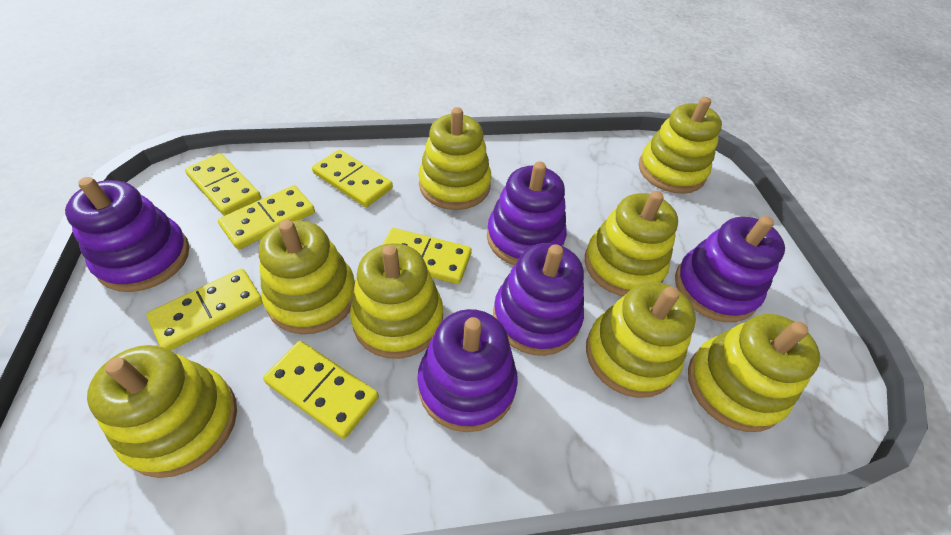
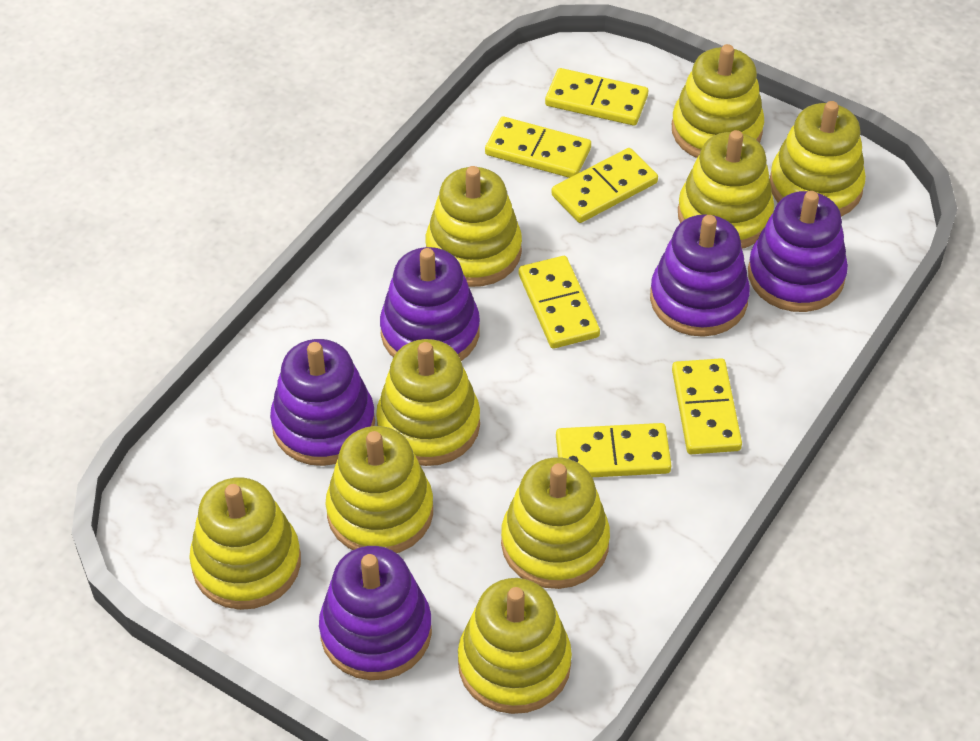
yellow stacking toy: 8 -> 9

